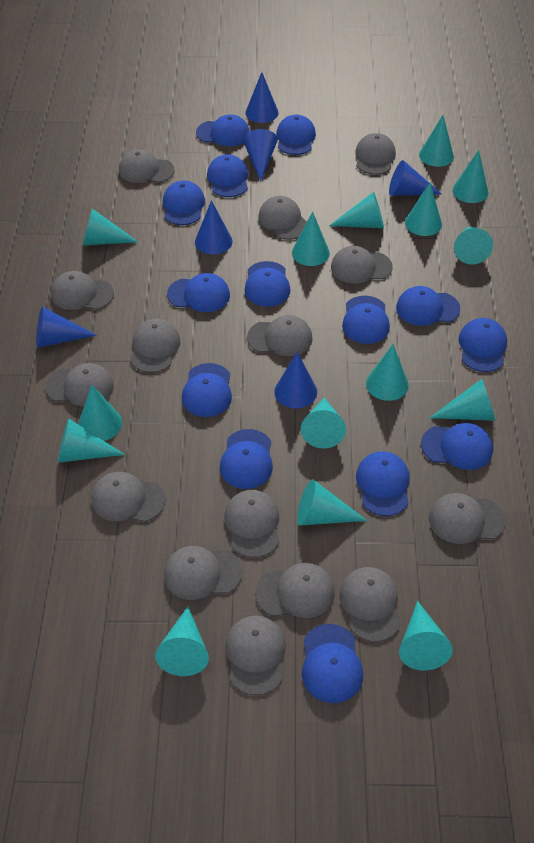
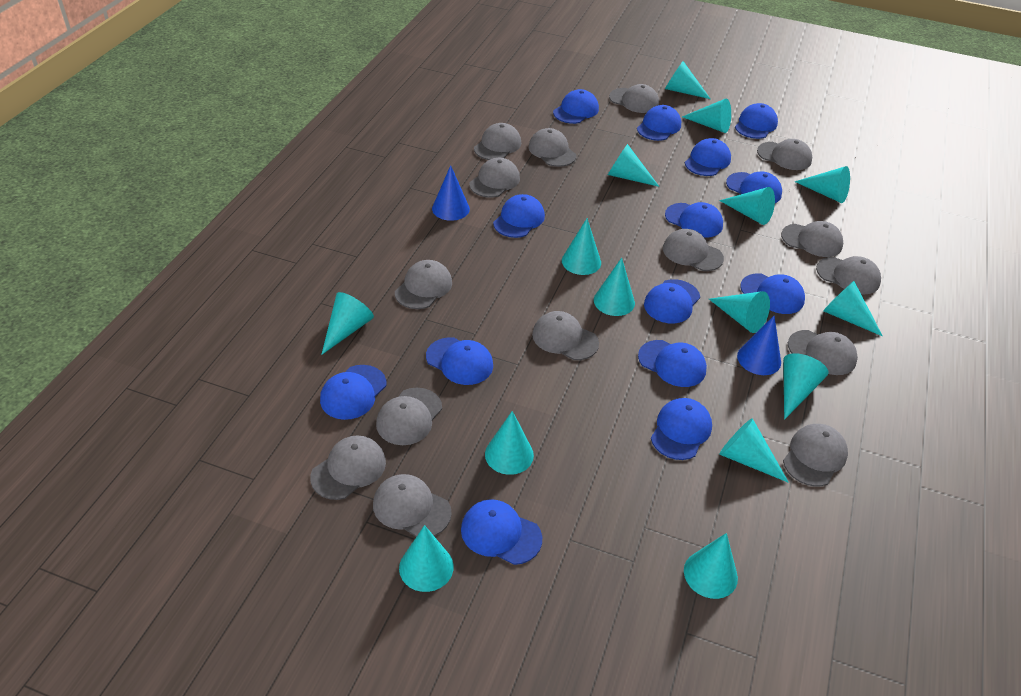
blue cone: 6 -> 2

